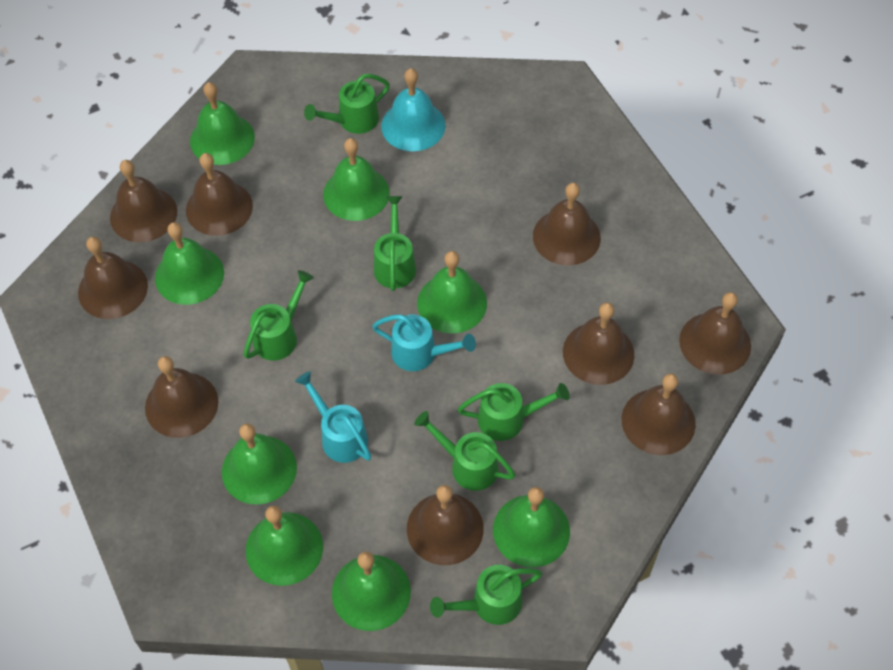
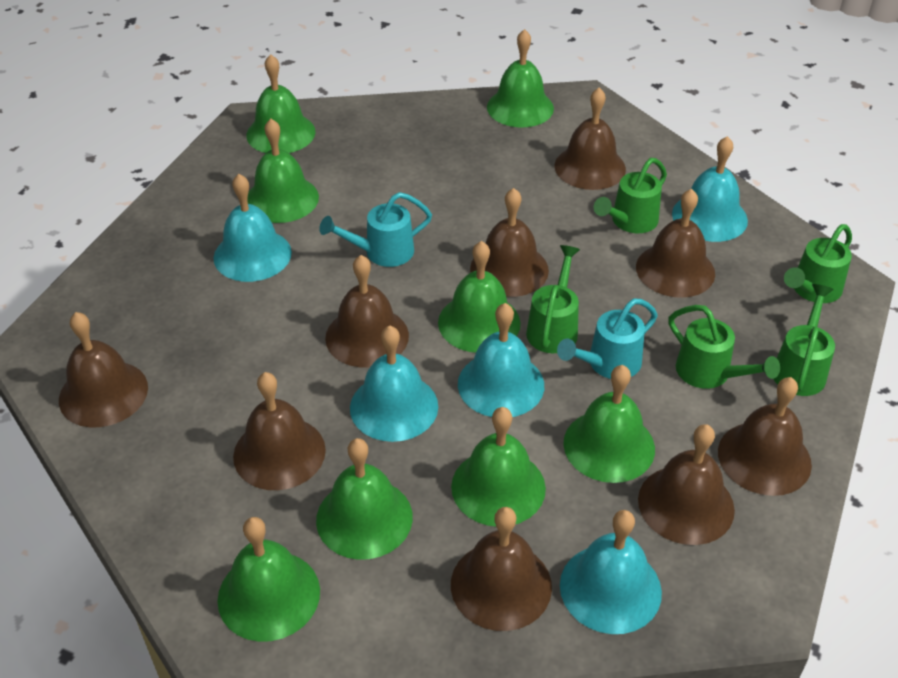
green watering can: 6 -> 5
turquoise bell: 1 -> 5

